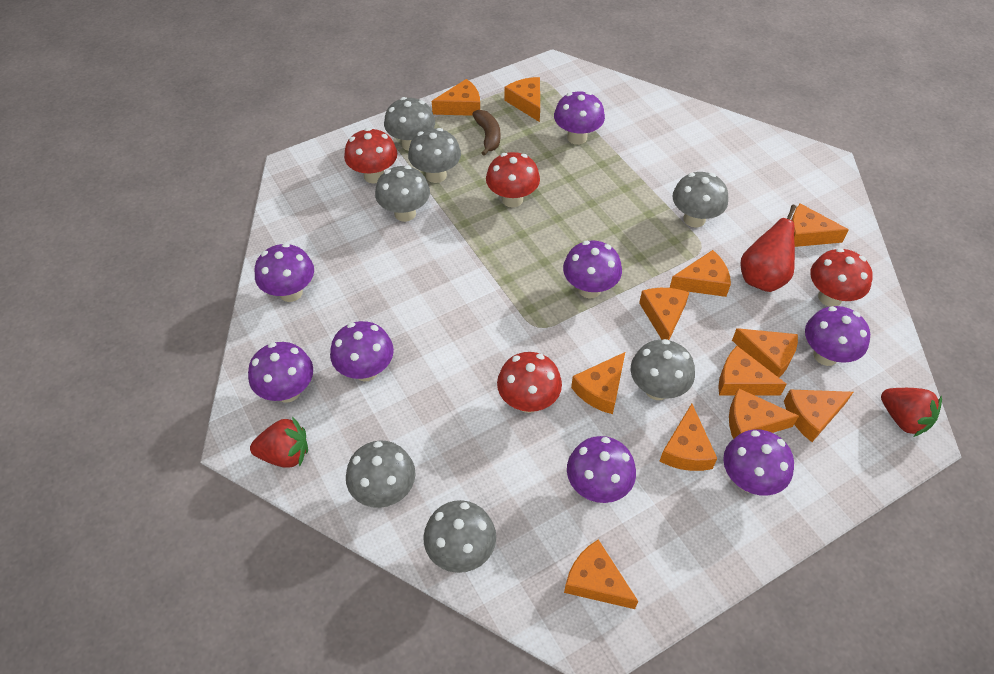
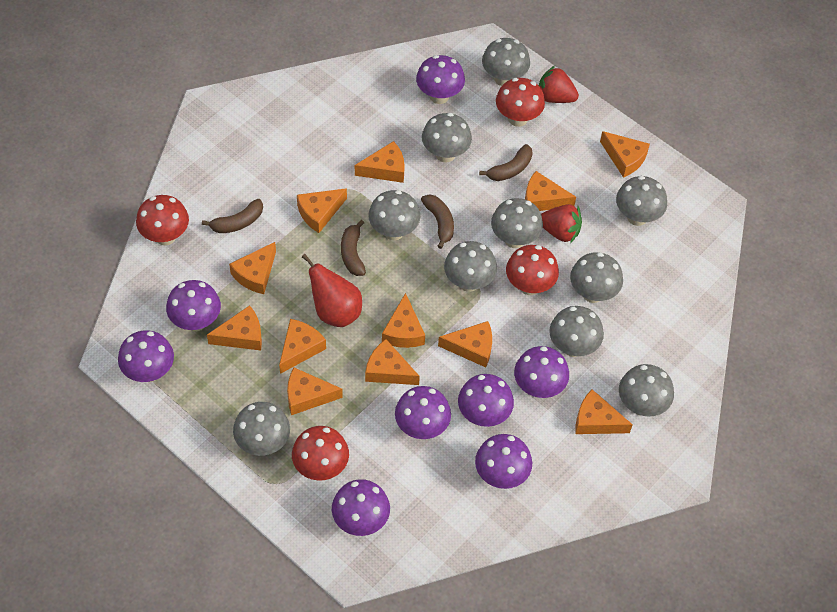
brown banana: 1 -> 4
grey mushroom: 7 -> 10

